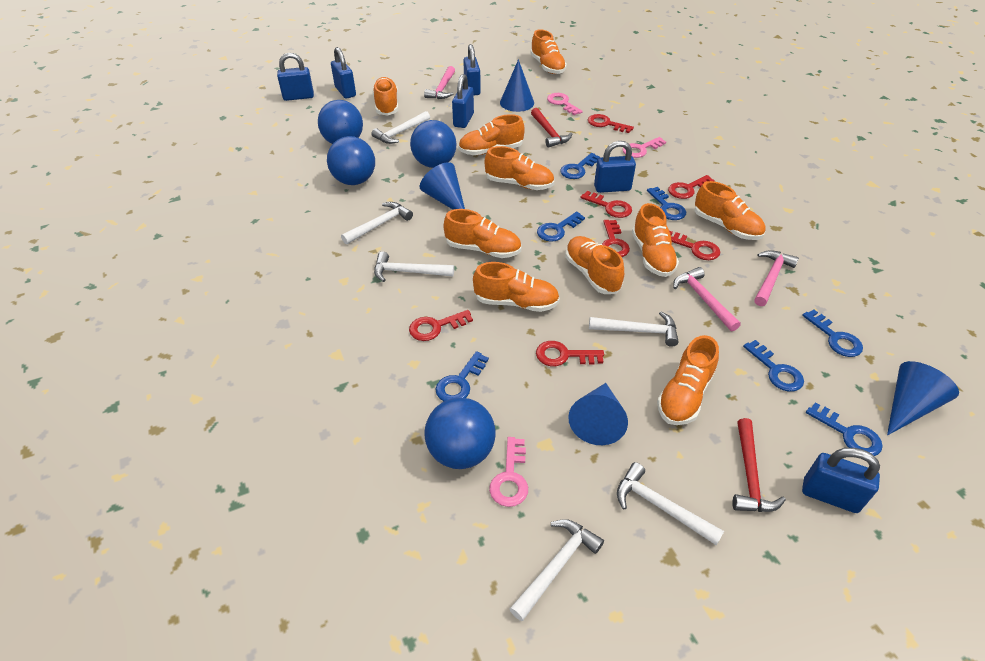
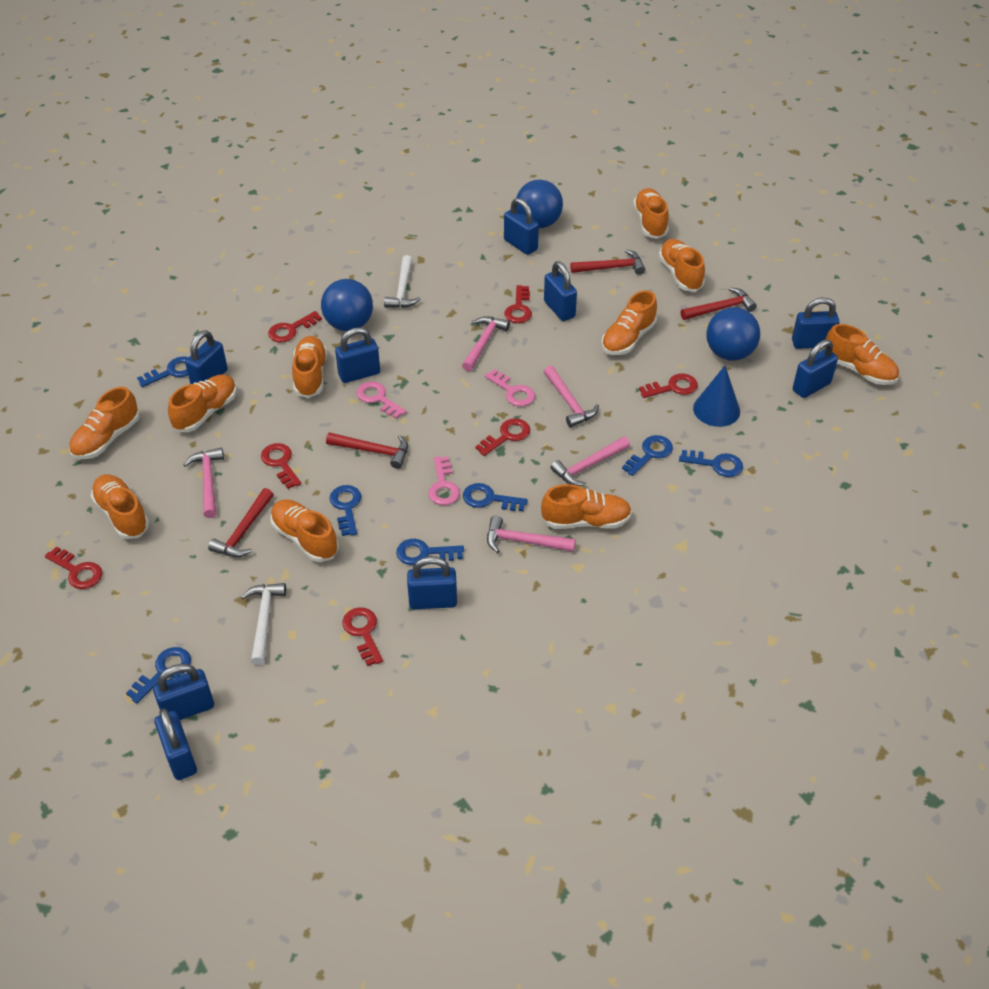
blue ball: 4 -> 3
blue cone: 4 -> 1
blue padlock: 6 -> 9
pink hammer: 3 -> 5
red hammer: 2 -> 4
white hammer: 6 -> 2

